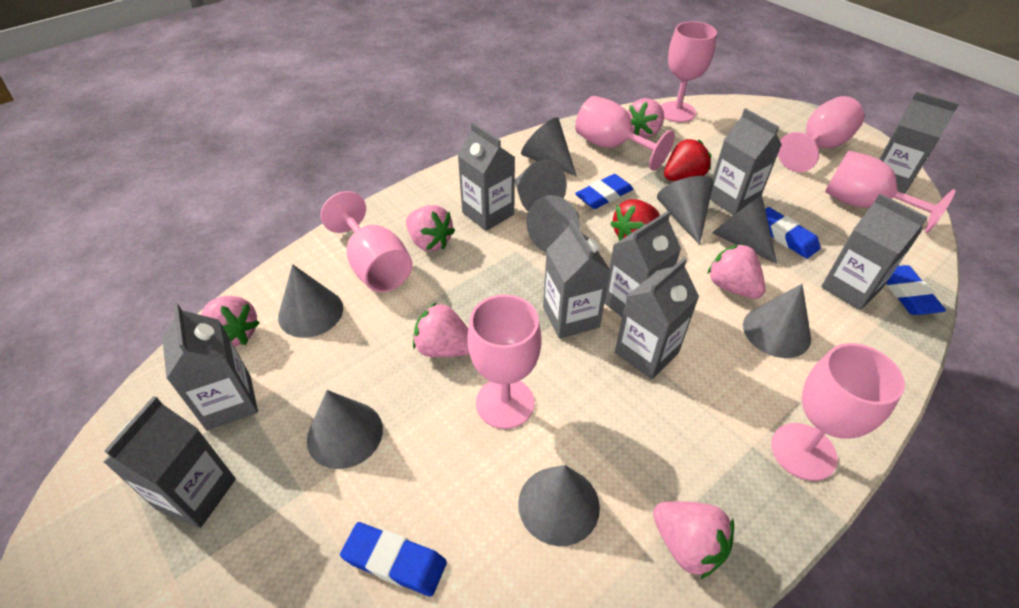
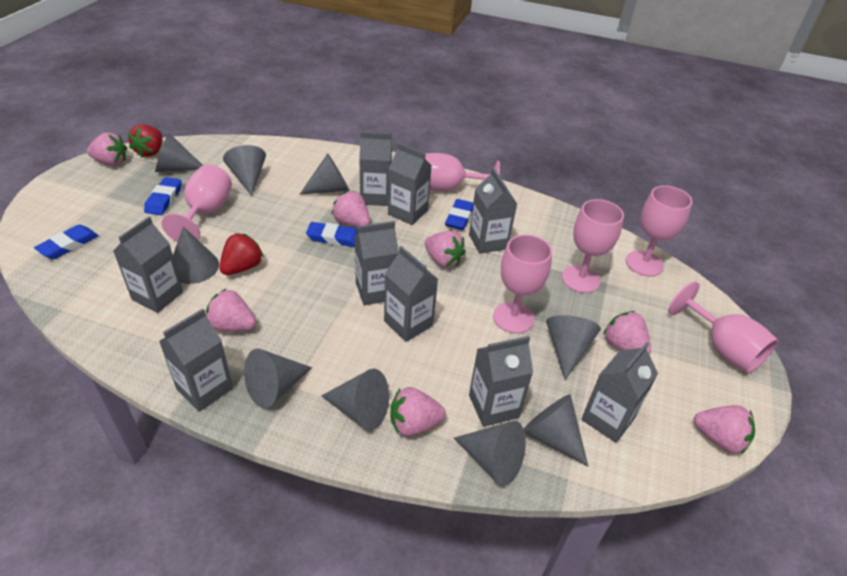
pink goblet: 7 -> 6
pink strawberry: 6 -> 7

